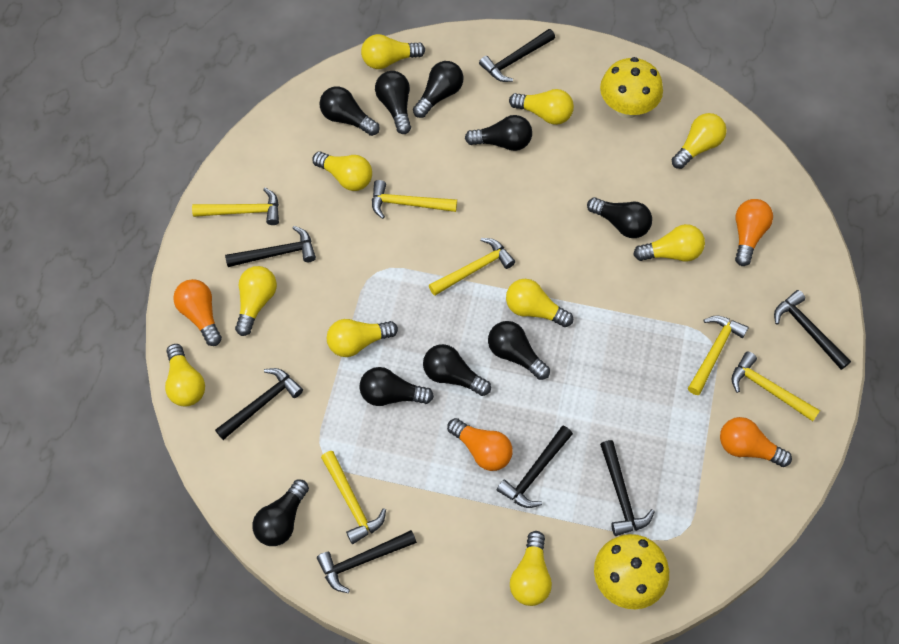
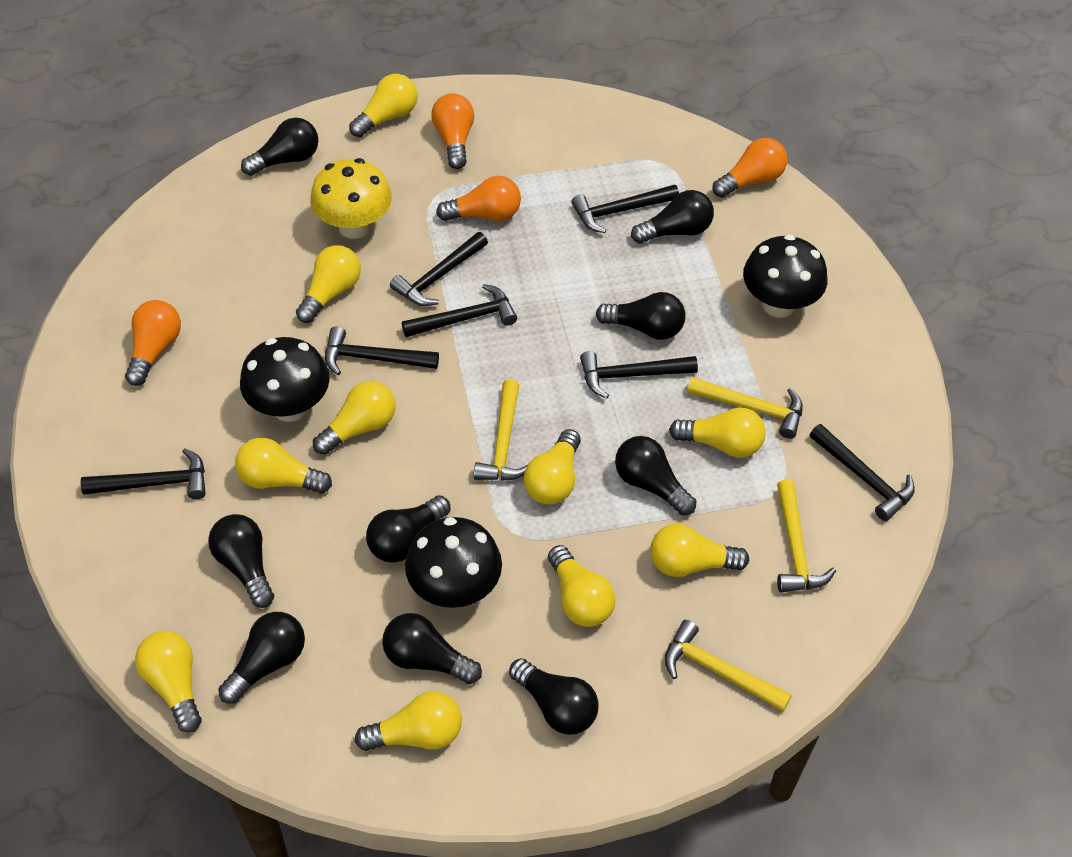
black mushroom: 0 -> 3
yellow hammer: 6 -> 4
yellow mushroom: 2 -> 1

